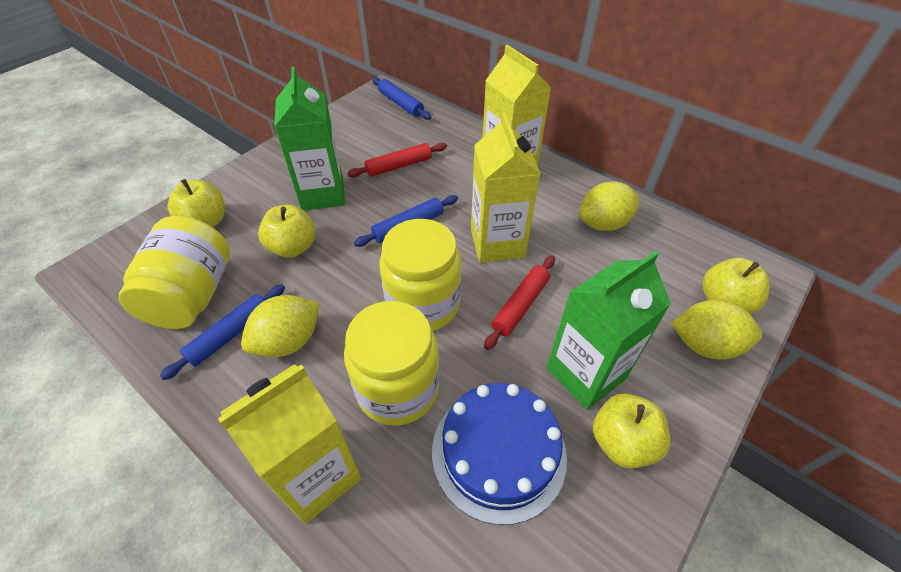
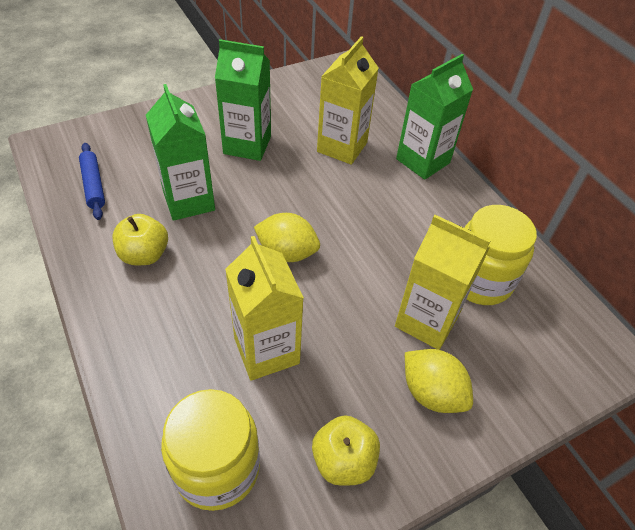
blue cake: 1 -> 0
blue rolling pin: 3 -> 1
green carton: 2 -> 3
red rolling pin: 2 -> 0
yellow apple: 4 -> 2
yellow jar: 3 -> 2
yellow lemon: 3 -> 2

